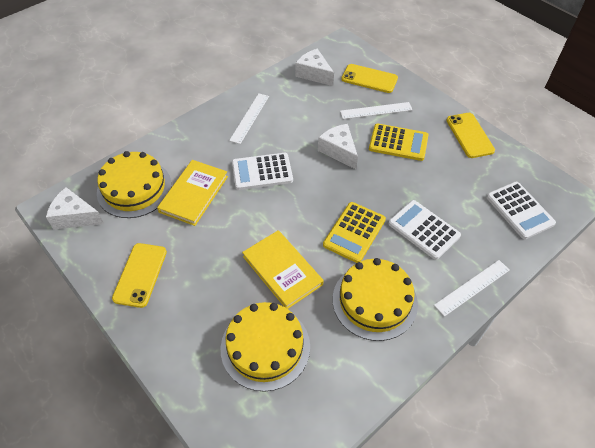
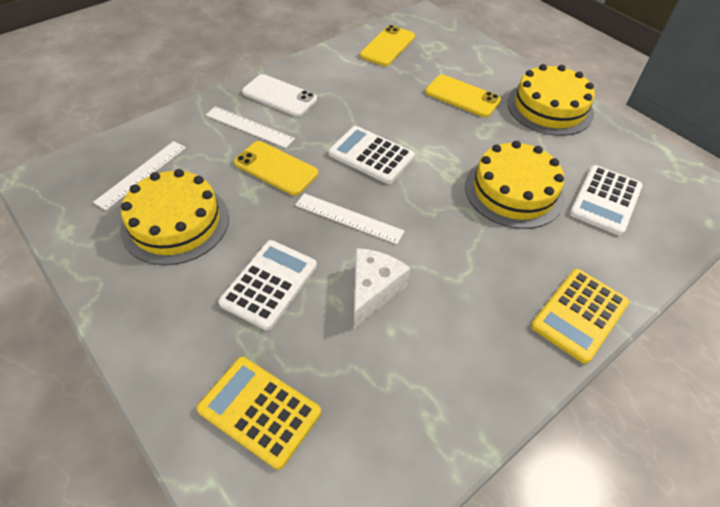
white cheese: 3 -> 1
white phone: 0 -> 1
yellow book: 2 -> 0

